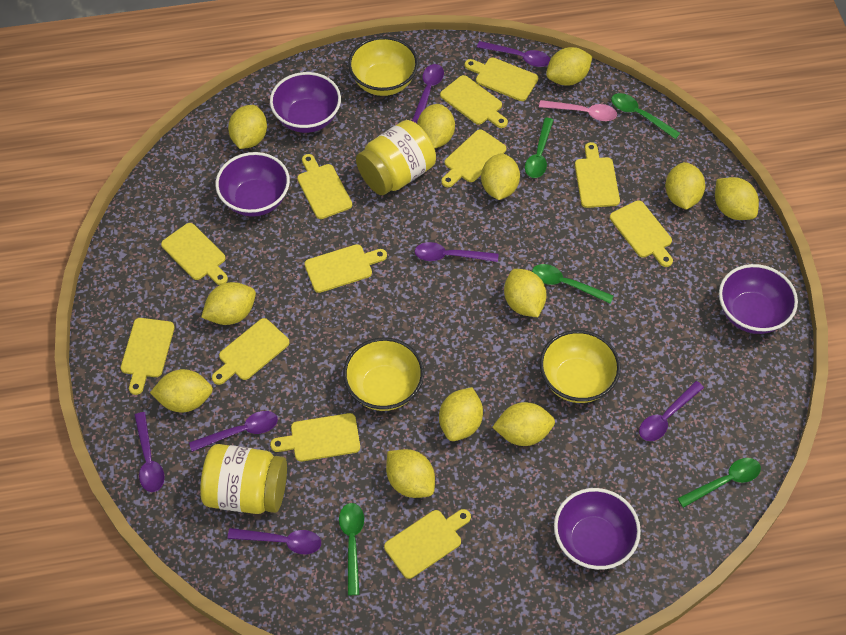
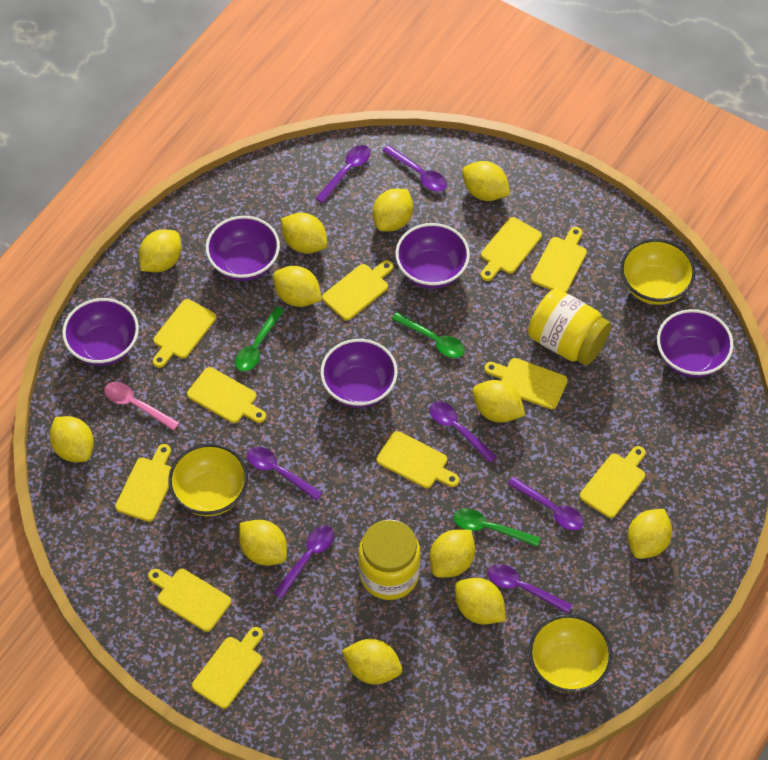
green spoon: 5 -> 3
purple bowl: 4 -> 5
yellow cutting board: 12 -> 11

